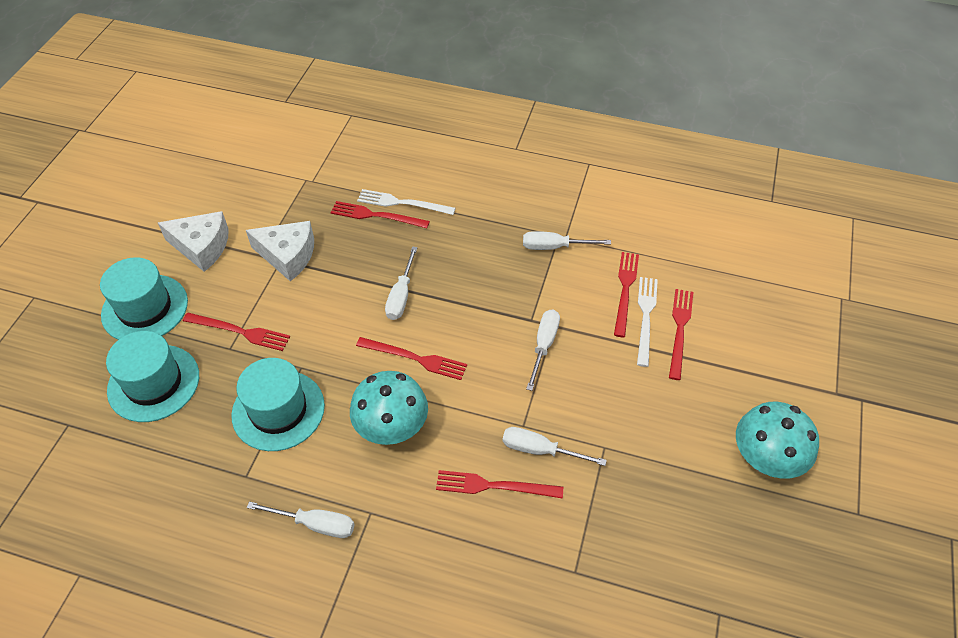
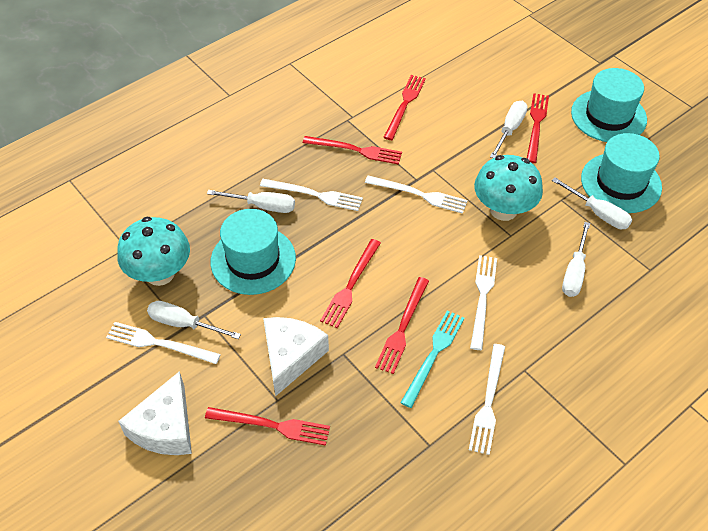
turquoise fork: 0 -> 1
white fork: 2 -> 5

